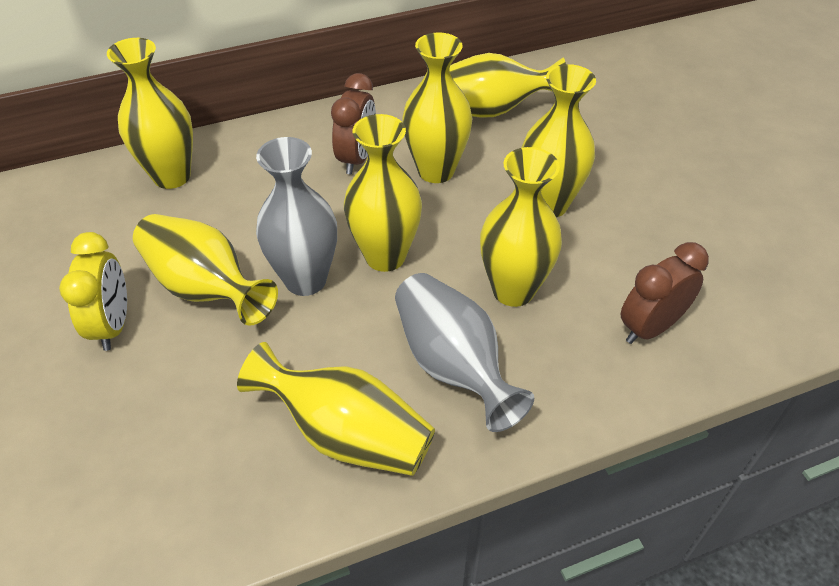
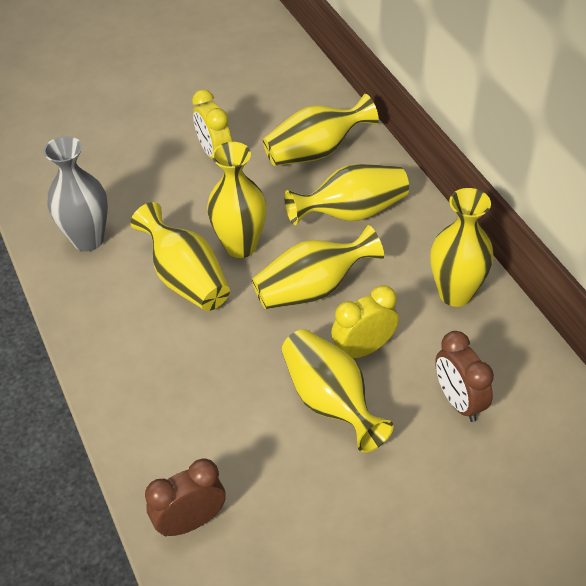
grey vase: 2 -> 1
yellow clock: 1 -> 2
yellow vase: 8 -> 7

